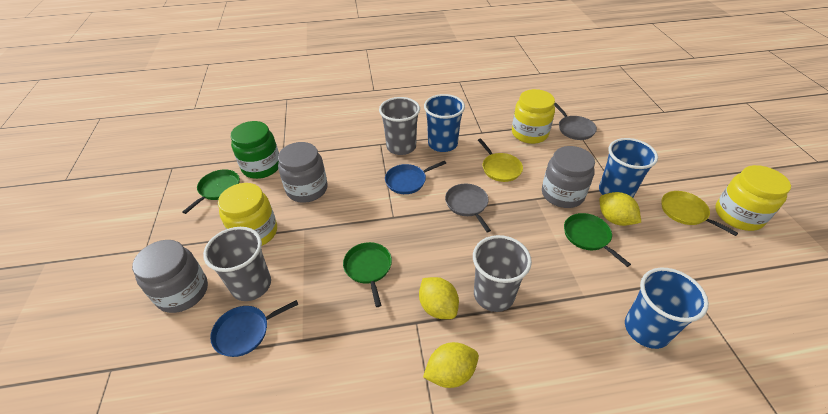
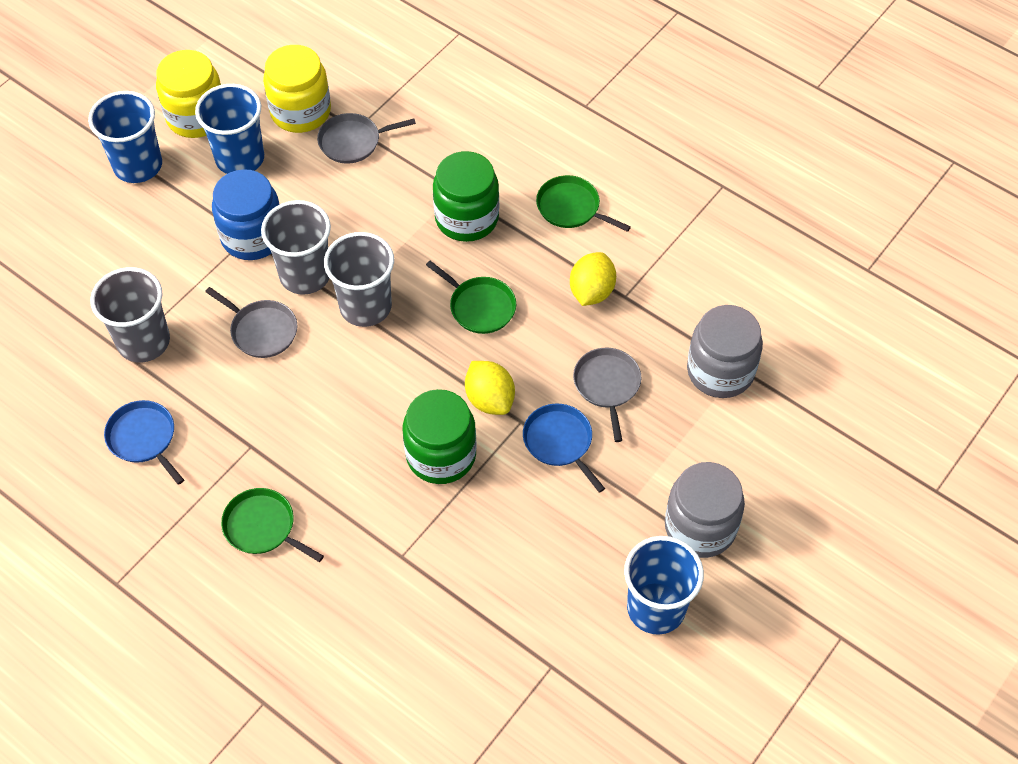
blue jar: 0 -> 1
green jar: 1 -> 2
grey jar: 3 -> 2
grey pan: 2 -> 3
yellow jar: 3 -> 2
yellow lemon: 3 -> 2
yellow pan: 2 -> 0

